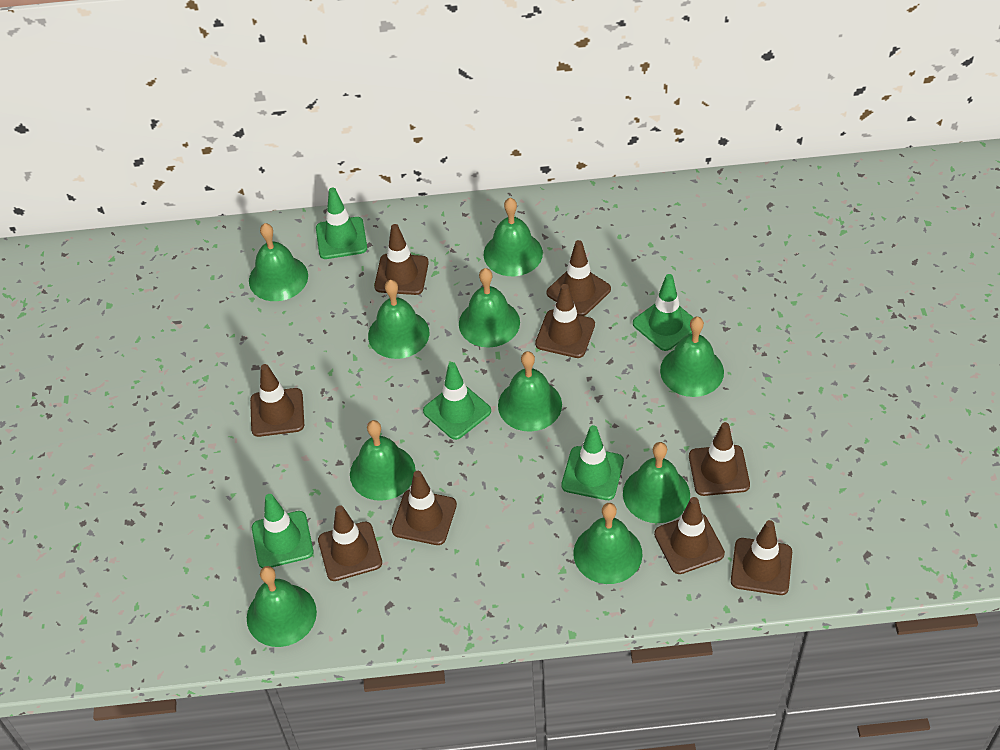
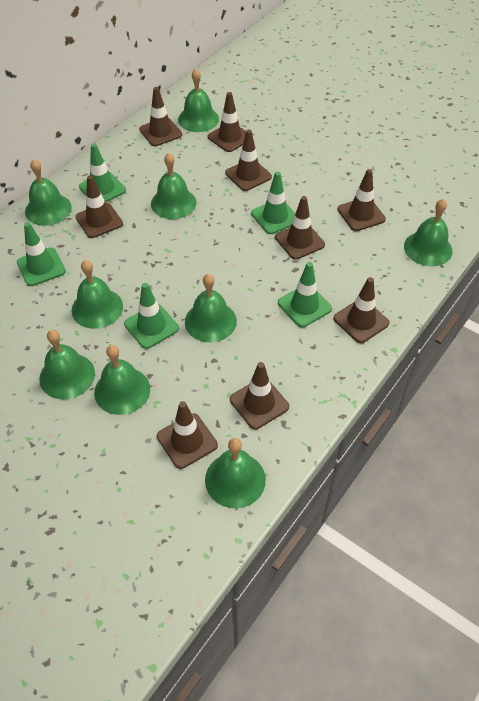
green bell: 10 -> 9

